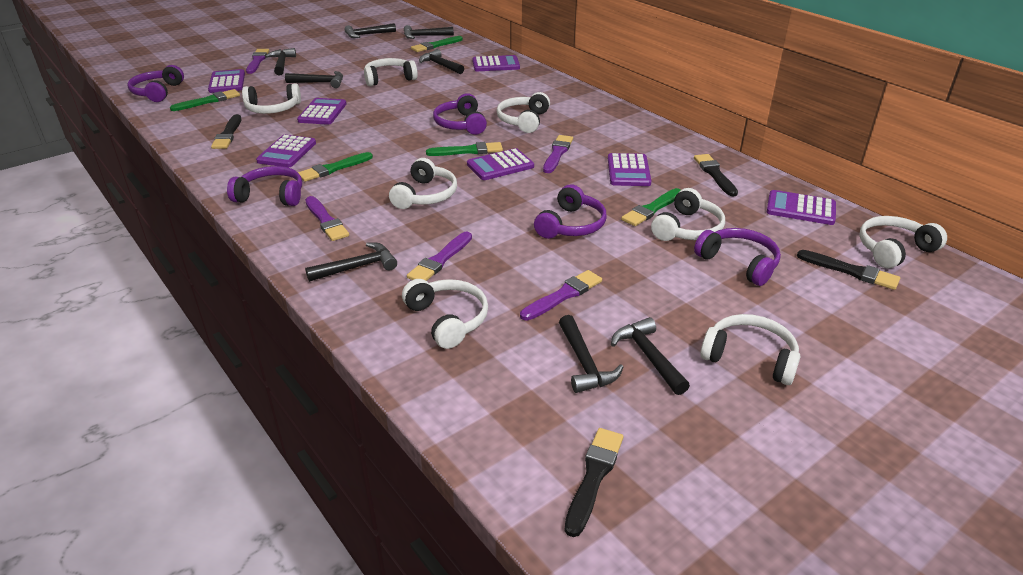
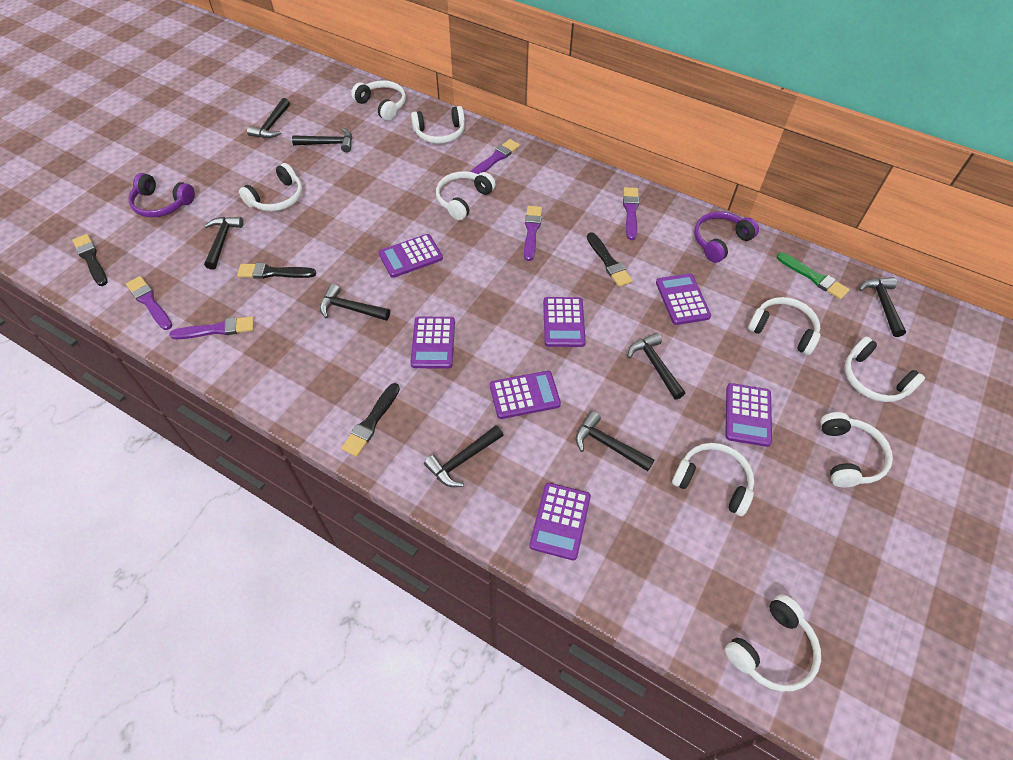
green brush: 5 -> 1
purple headphones: 5 -> 2
white headphones: 8 -> 9

